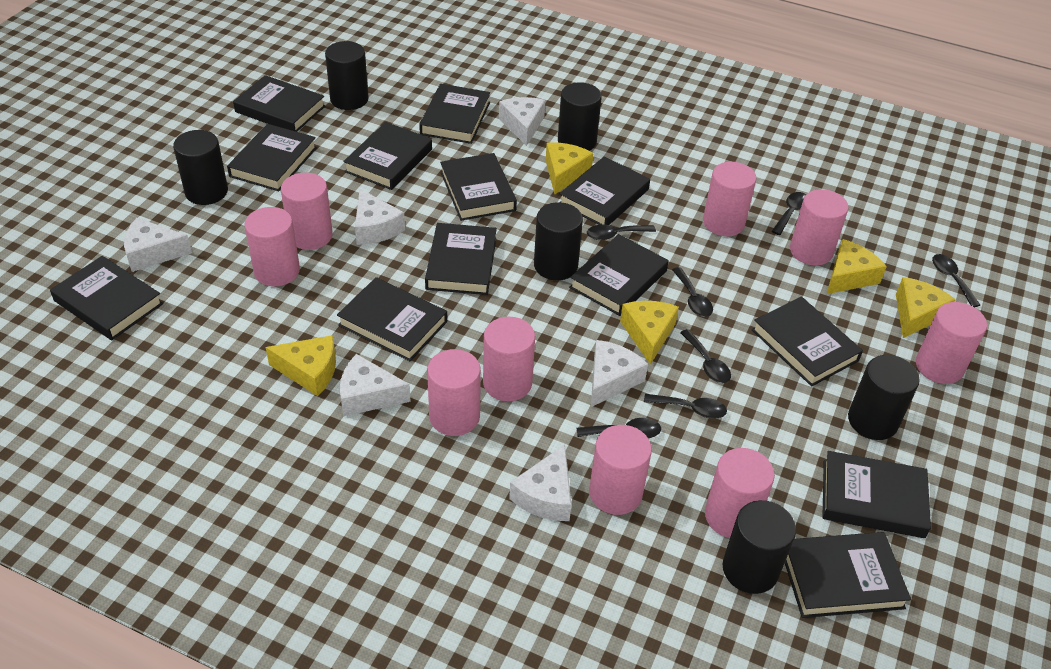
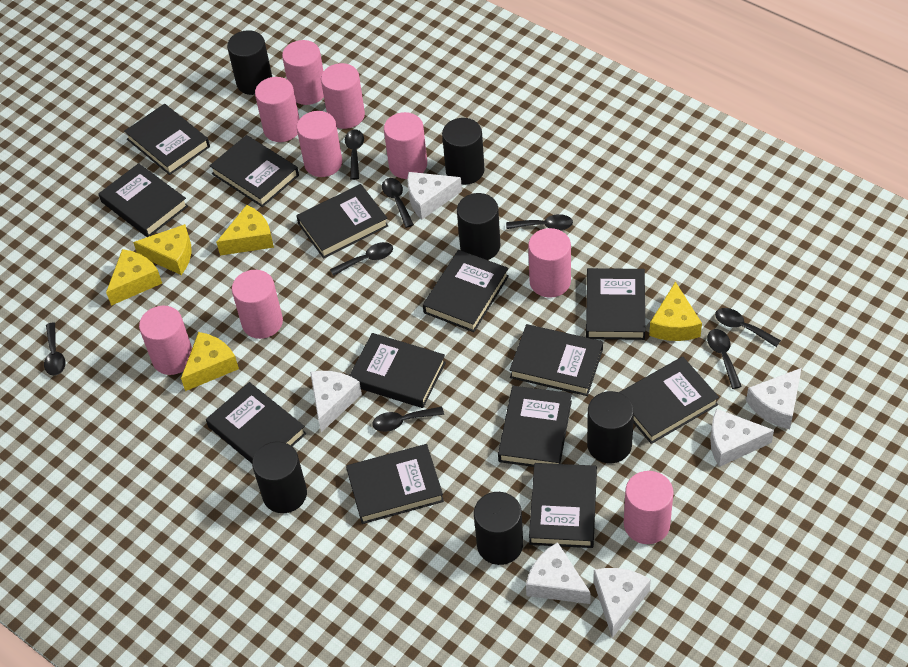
black spoon: 7 -> 8

